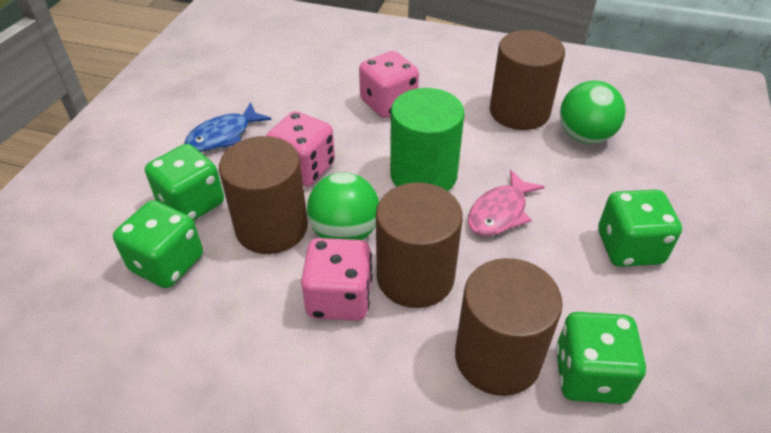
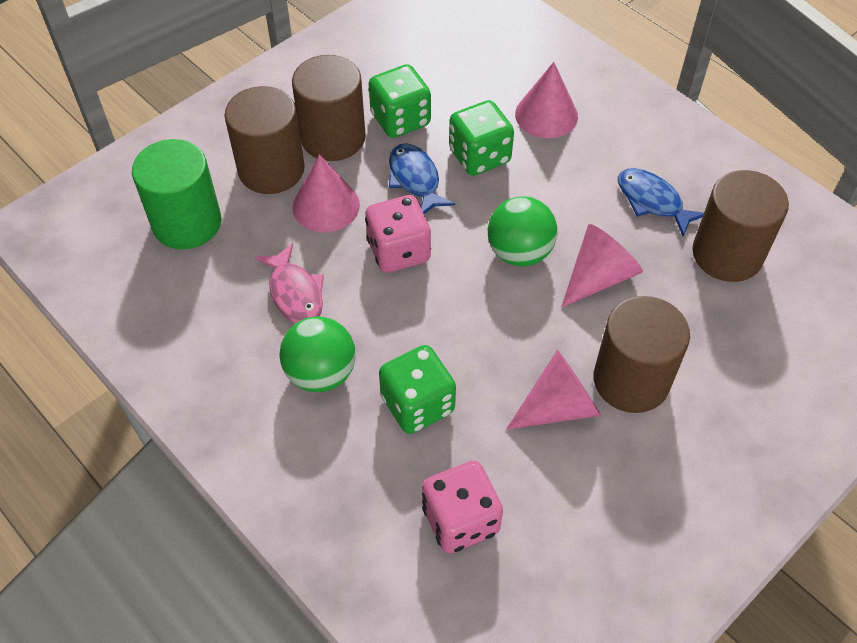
blue fish: 1 -> 2
green dice: 4 -> 3
pink cone: 0 -> 4
pink dice: 3 -> 2

